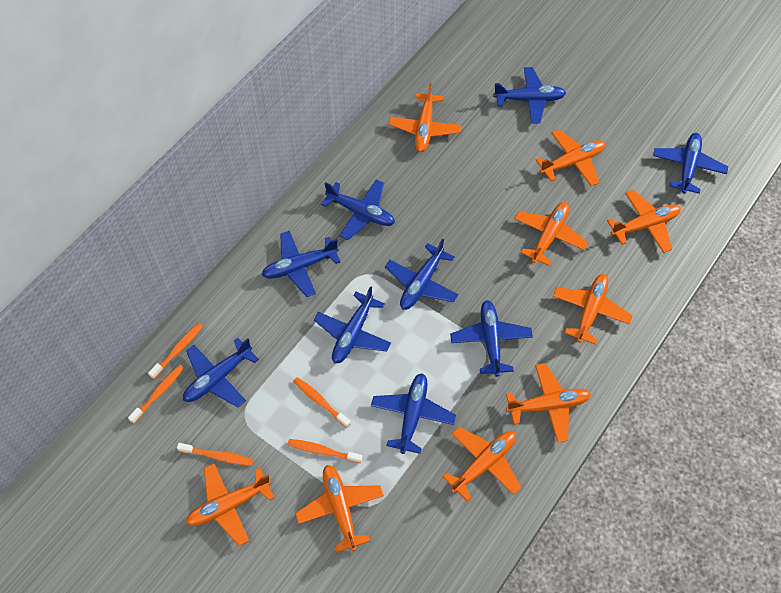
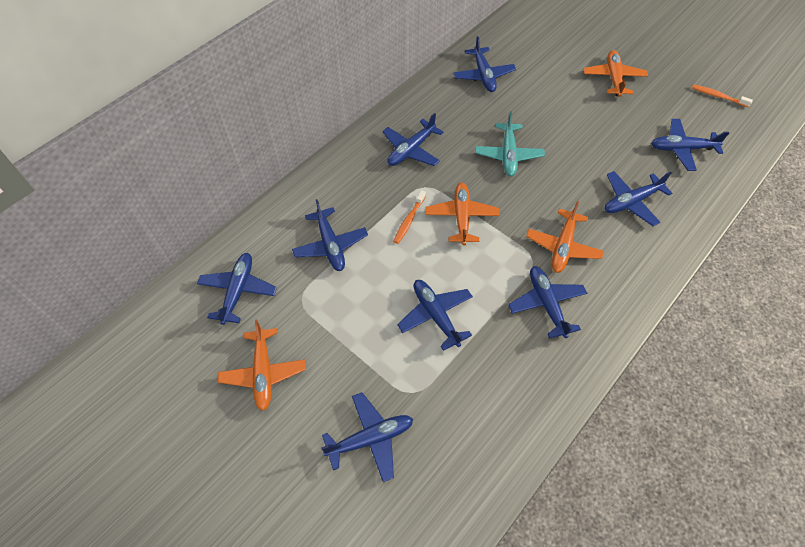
orange plane: 9 -> 4
orange toothbrush: 5 -> 2
turquoise plane: 0 -> 1

